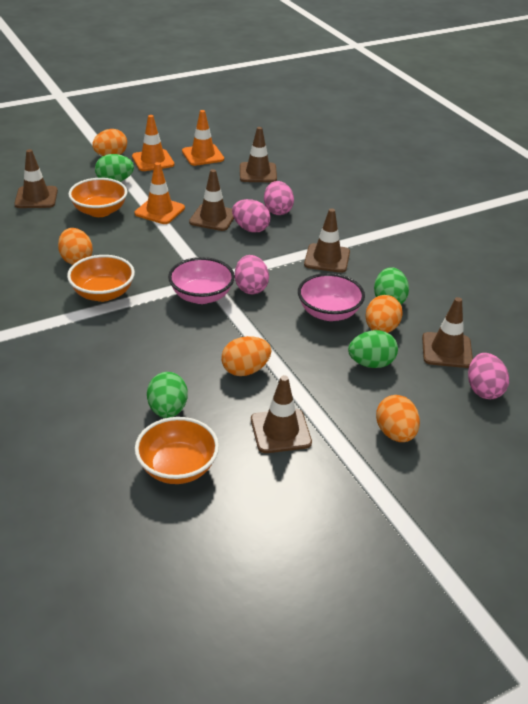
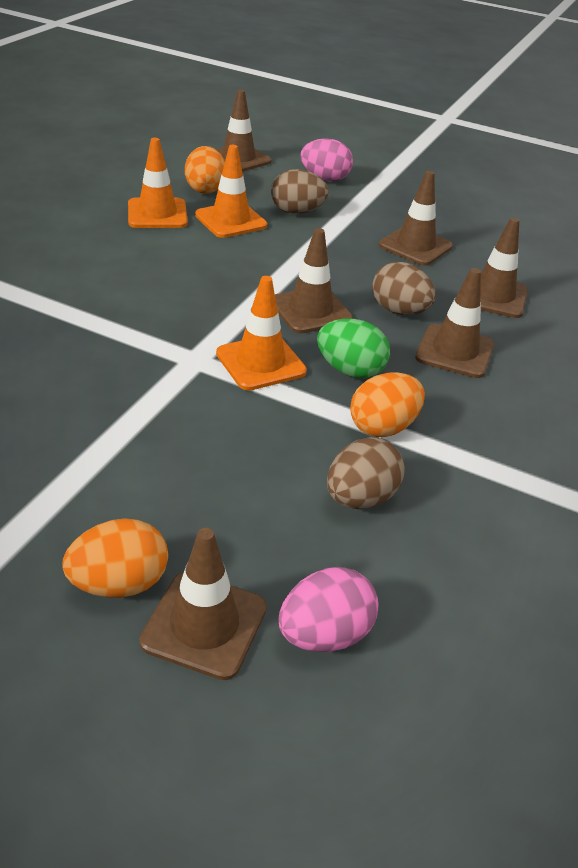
brown egg: 0 -> 3
green egg: 4 -> 1
orange bowl: 3 -> 0
orange egg: 5 -> 3
pink bowl: 2 -> 0
pink egg: 4 -> 2

